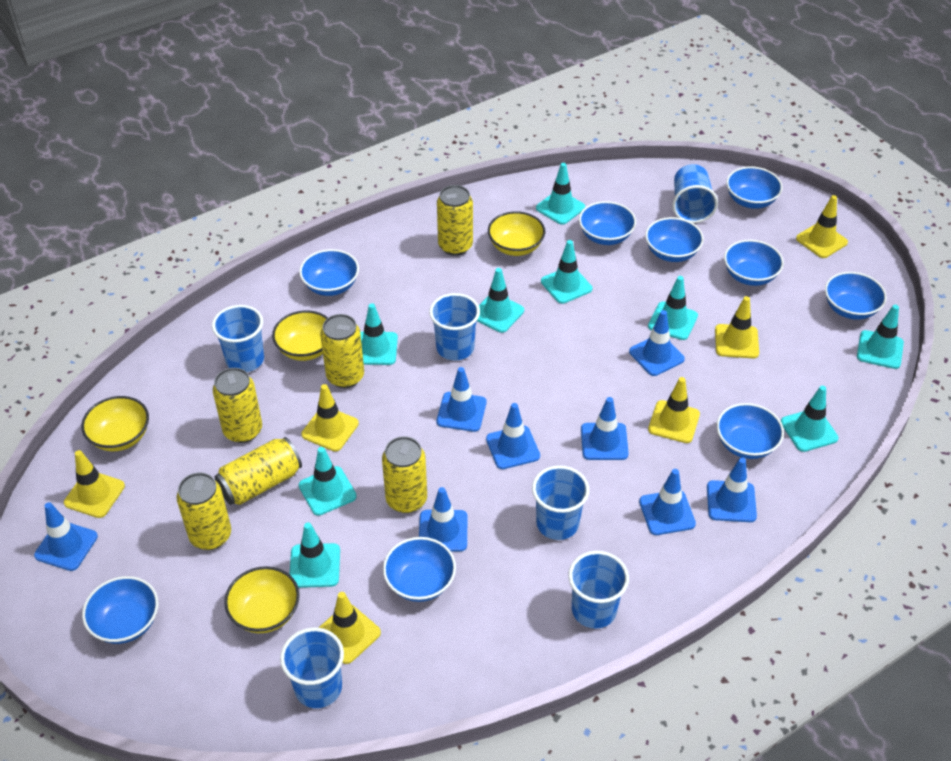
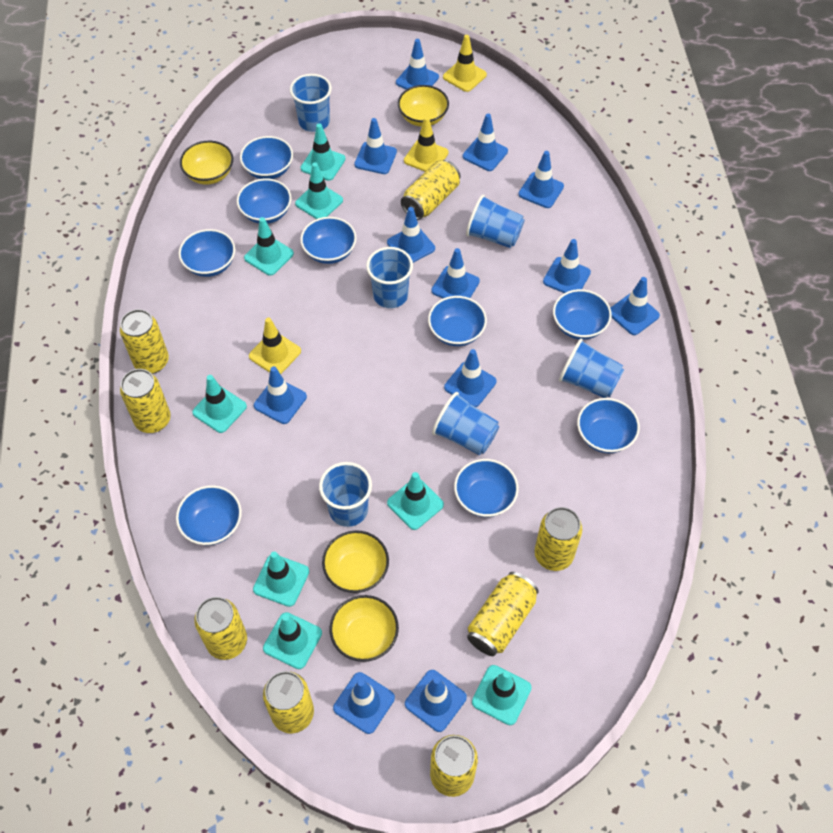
blue traffic cone: 8 -> 12
turquoise traffic cone: 9 -> 8
yellow can: 6 -> 8
yellow traffic cone: 6 -> 3

